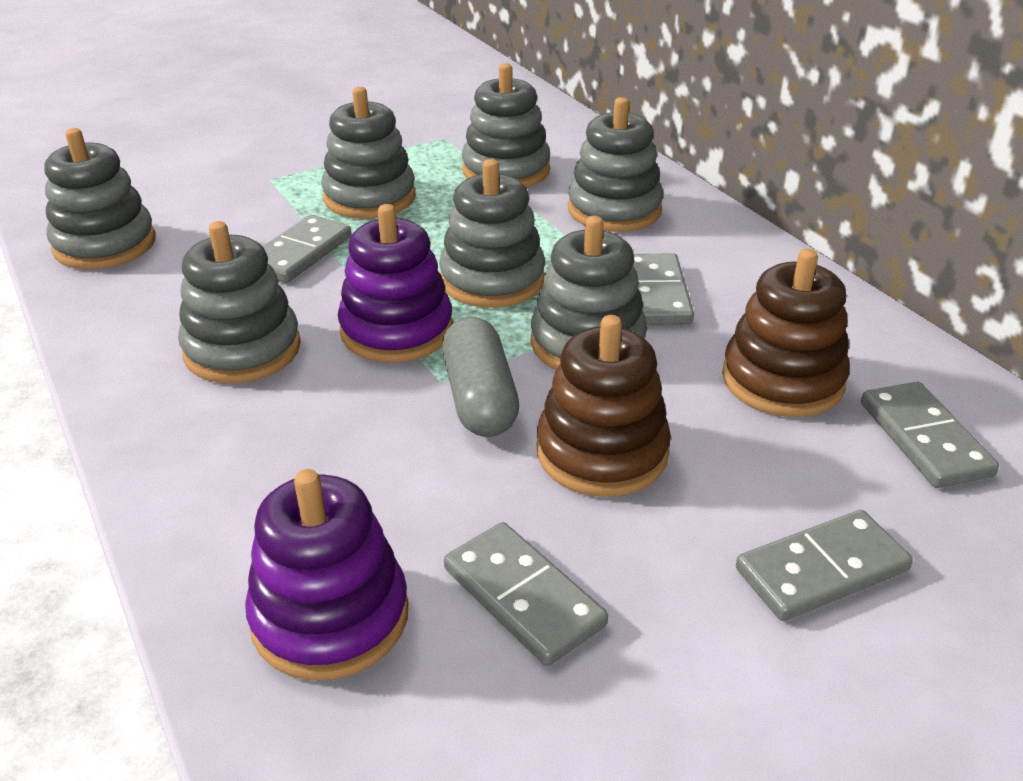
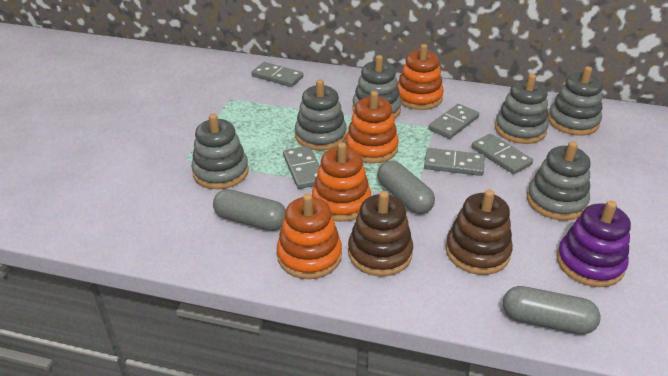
grey capsule: 1 -> 3
grey stacking toy: 7 -> 6
orange stacking toy: 0 -> 4
purple stacking toy: 2 -> 1

